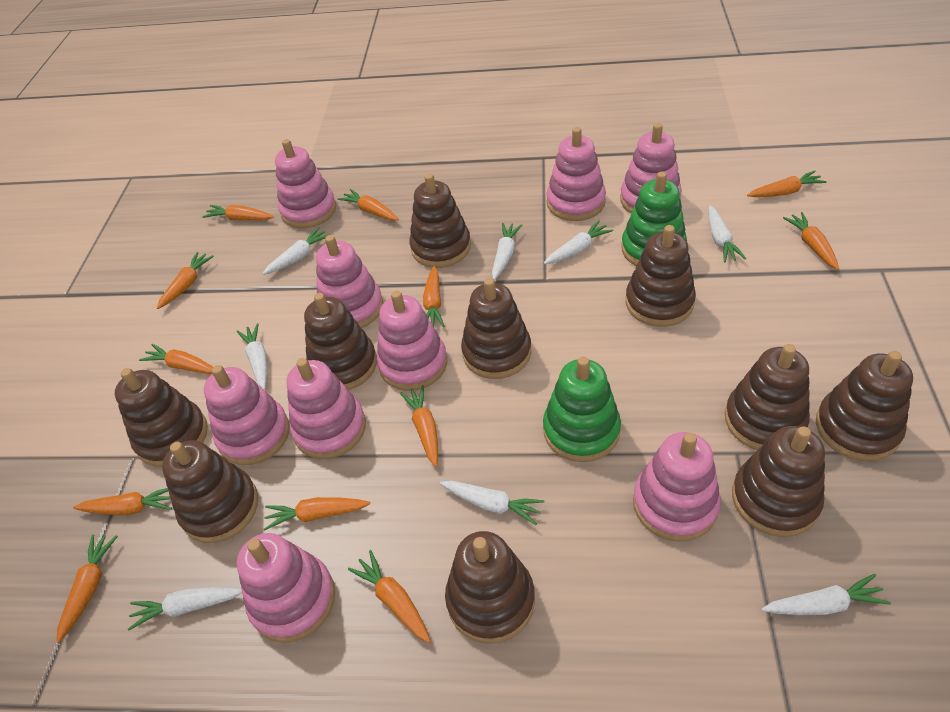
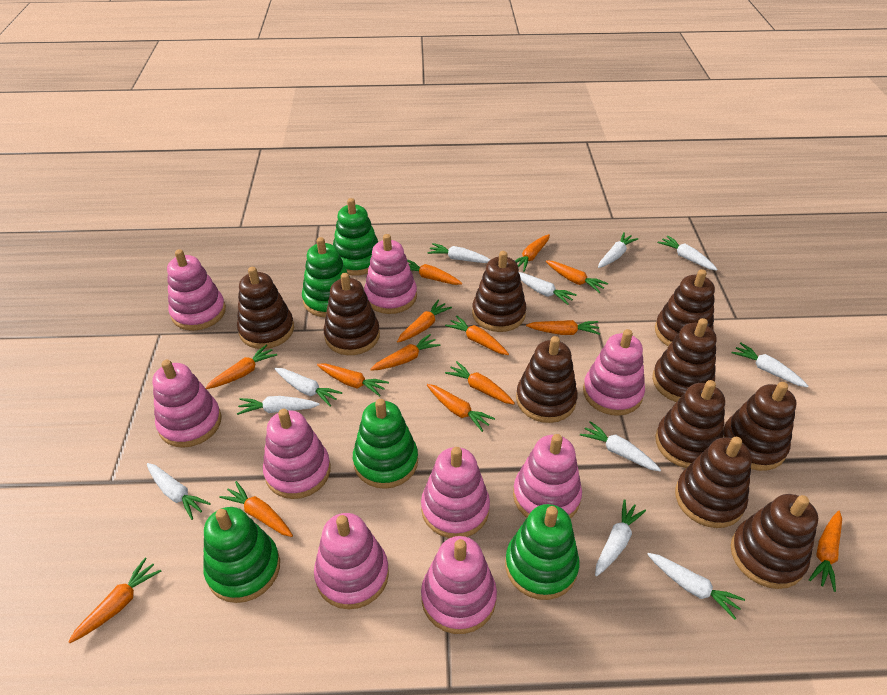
green stacking toy: 2 -> 5
orange carrot: 12 -> 14
white carrot: 8 -> 11

